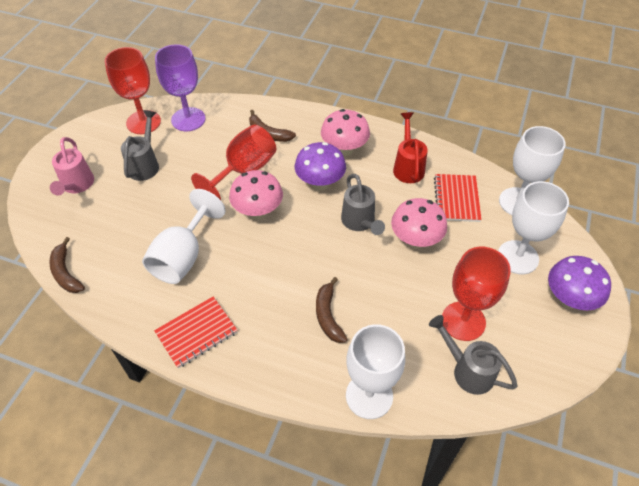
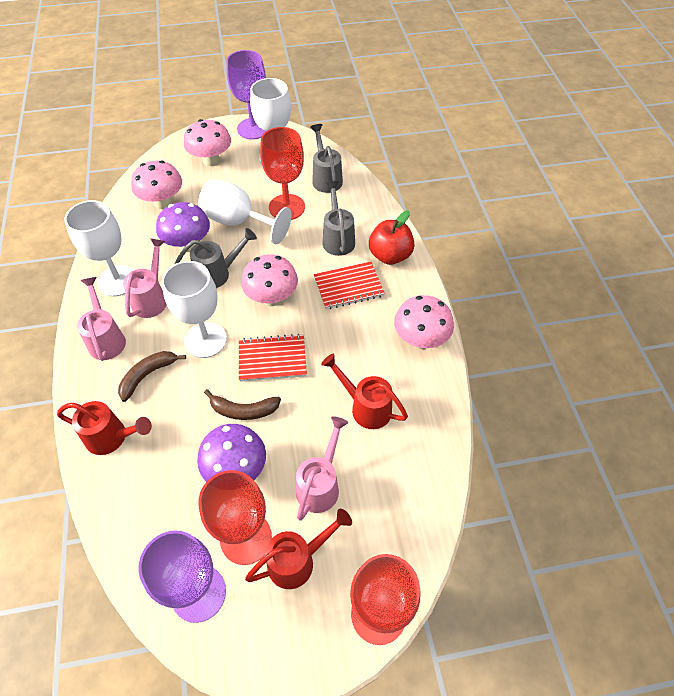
brown banana: 3 -> 2
pink mushroom: 3 -> 4
pink watering can: 1 -> 3
purple goblet: 1 -> 2
red apple: 0 -> 1
red watering can: 1 -> 3

